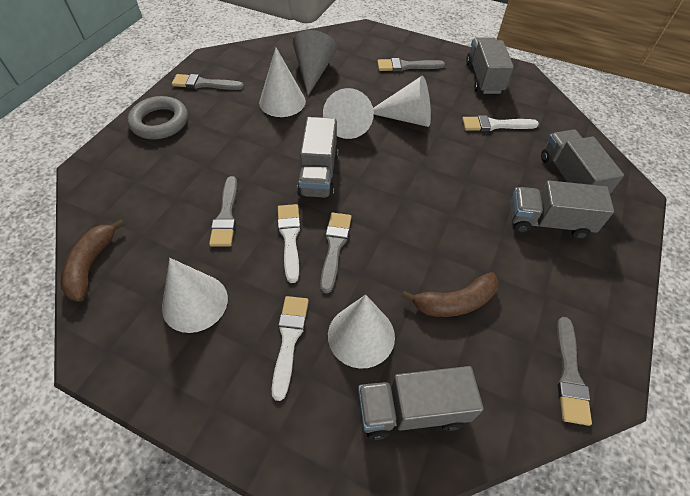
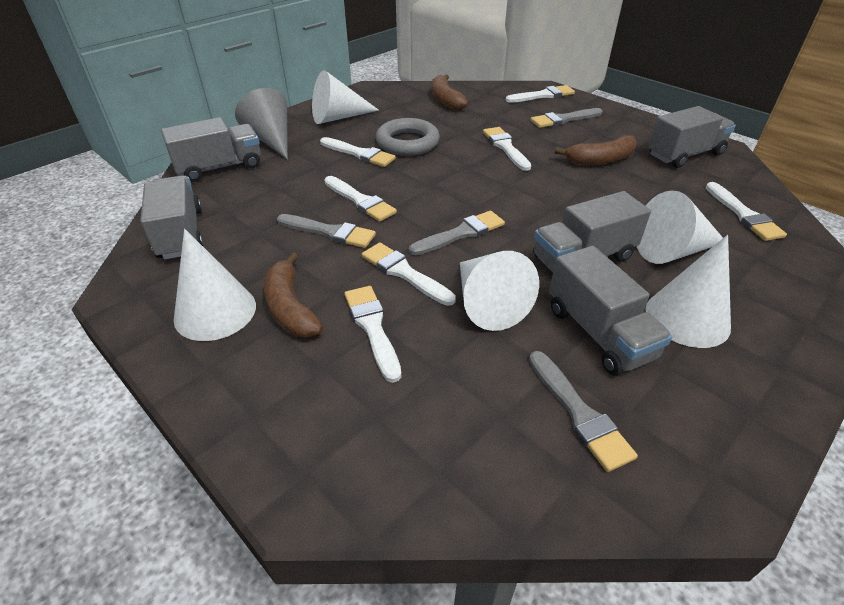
brown banana: 2 -> 3
grey brush: 5 -> 4
white brush: 3 -> 7

